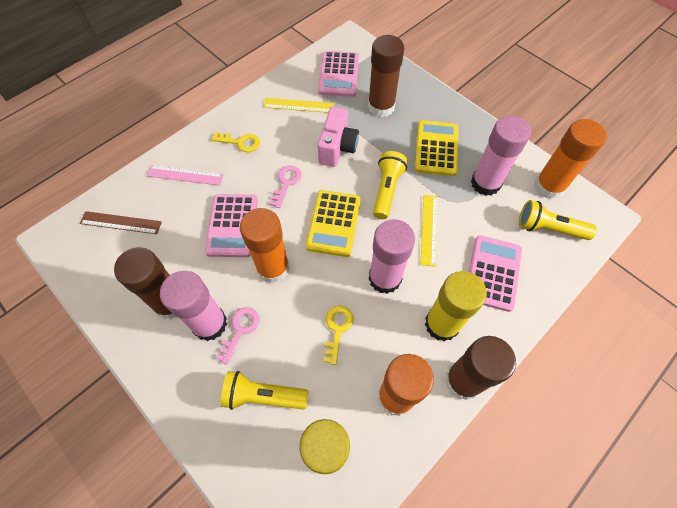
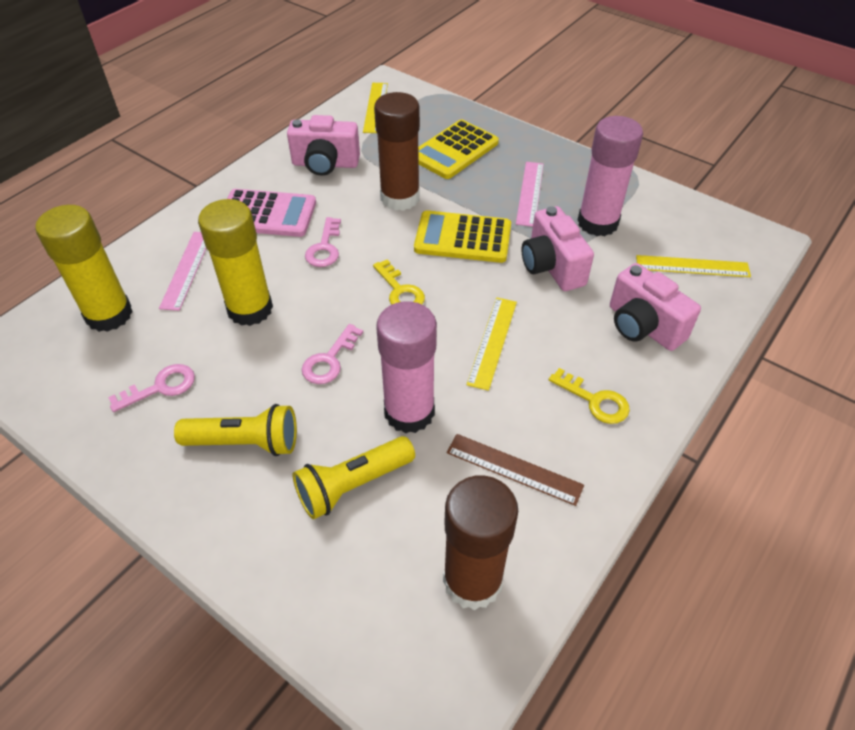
brown glue stick: 3 -> 2
orange glue stick: 3 -> 0
pink calculator: 3 -> 1
pink camera: 1 -> 3
pink glue stick: 3 -> 2
pink key: 2 -> 3
pink ruler: 1 -> 2
yellow flashlight: 3 -> 2
yellow ruler: 2 -> 3

